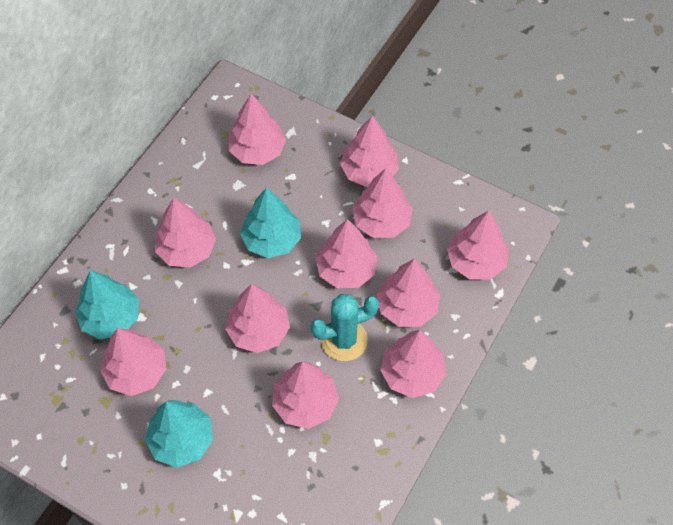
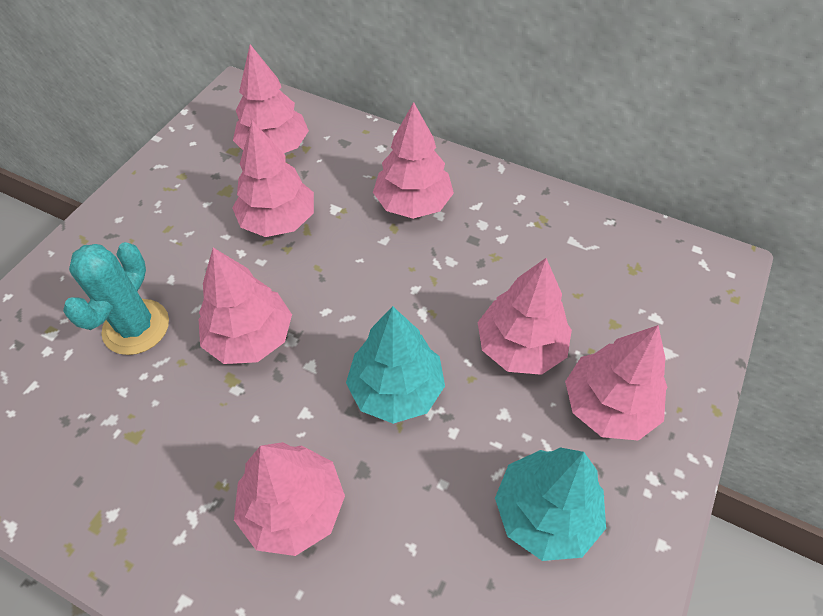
pink tree: 11 -> 7
turquoise tree: 3 -> 2

